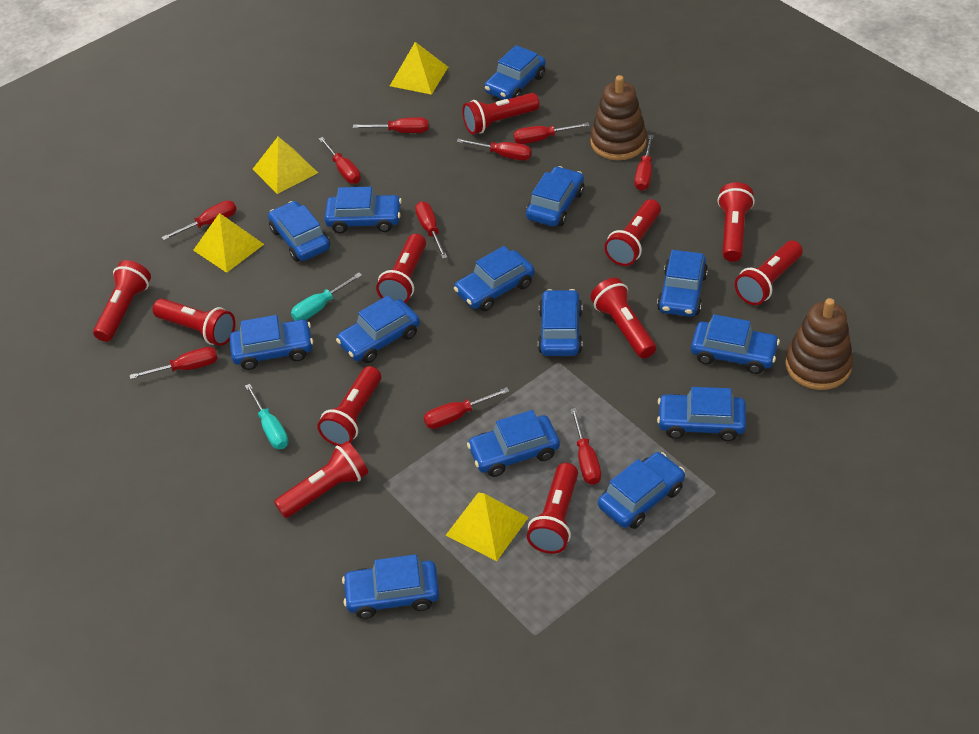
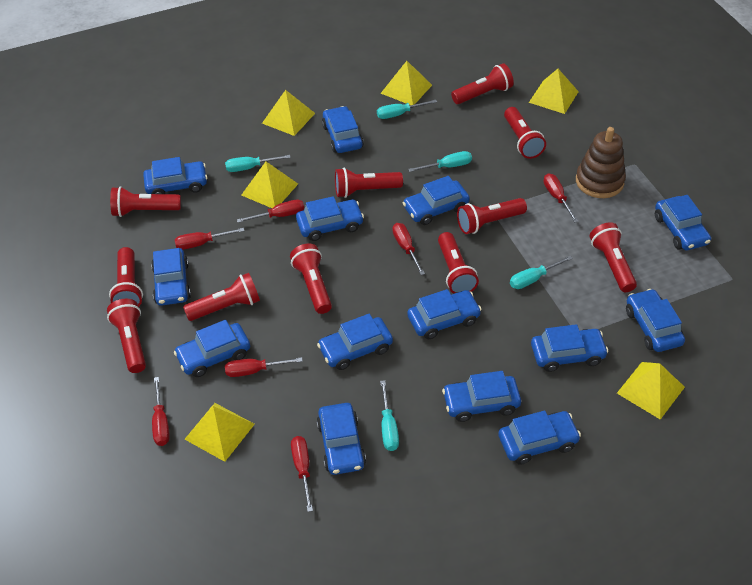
brown stacking toy: 2 -> 1
red screwdriver: 10 -> 7
turquoise screwdriver: 2 -> 5
yellow pyramid: 4 -> 6

